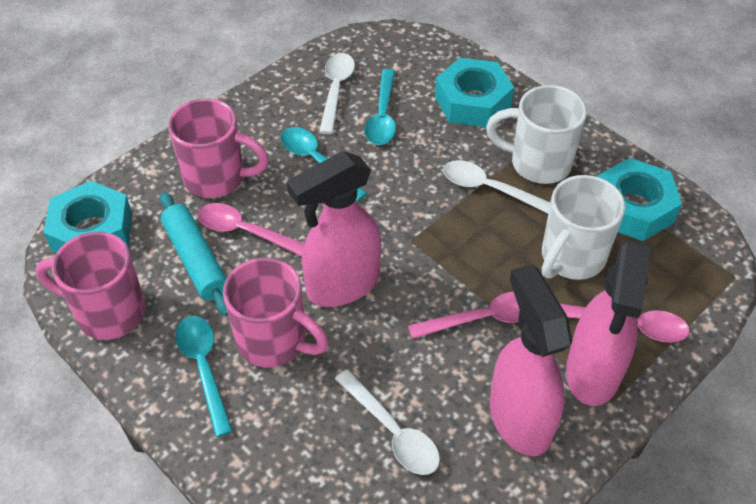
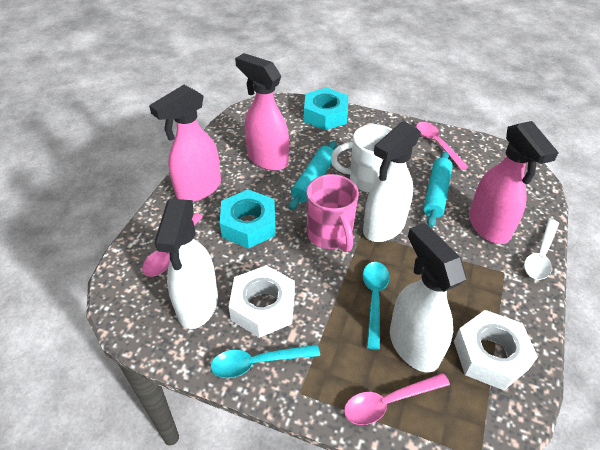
pink mug: 3 -> 1
turquoise nut: 3 -> 2
turquoise rolling pin: 1 -> 2
turquoise spoon: 3 -> 2
white mug: 2 -> 1
white nut: 0 -> 2
white spoon: 3 -> 1
white spray bottle: 0 -> 3

